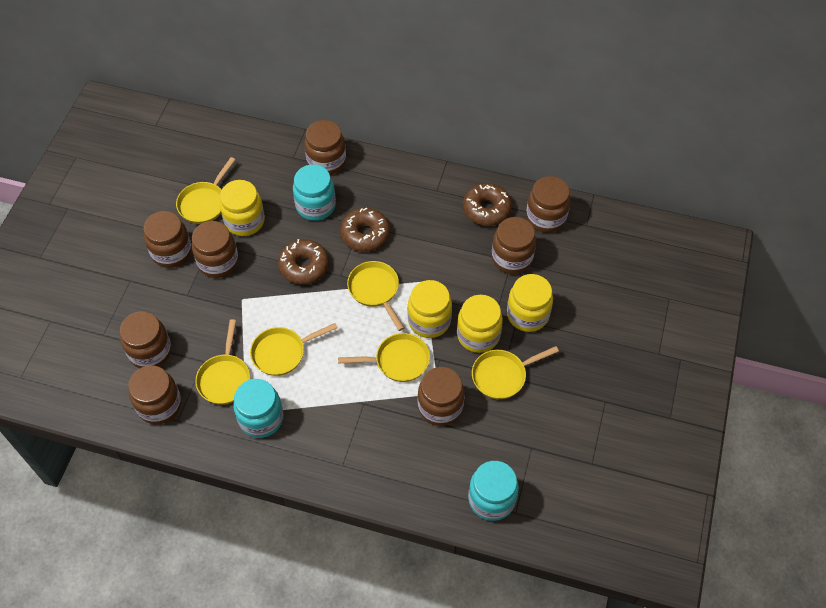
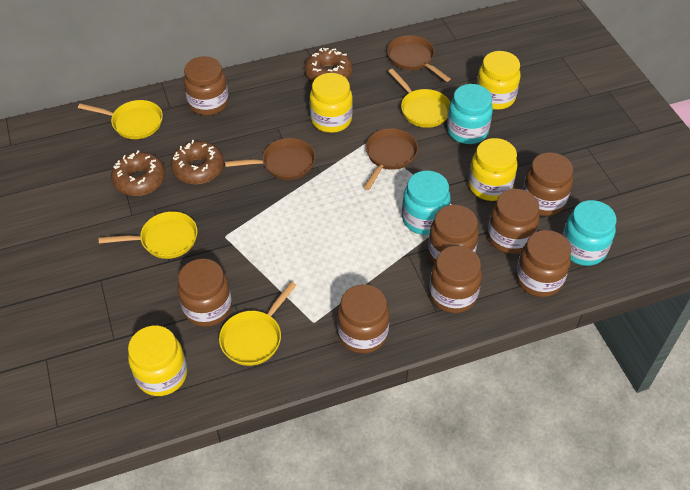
brown pan: 0 -> 3
yellow pan: 6 -> 4

